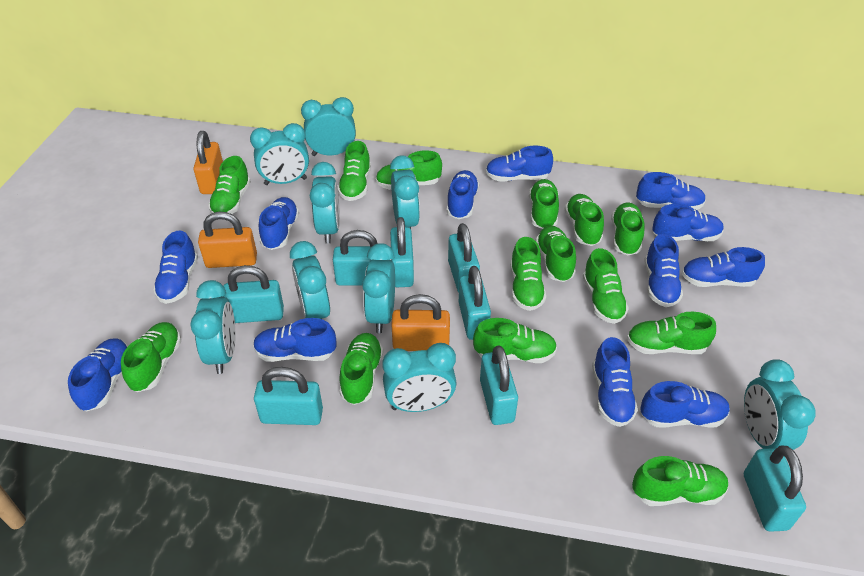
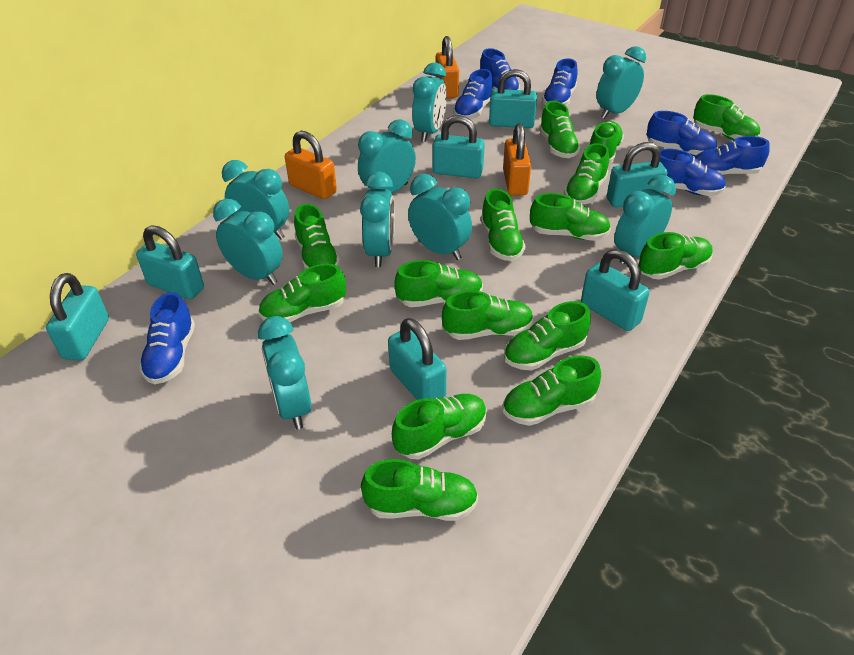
blue shoe: 12 -> 7
green shoe: 14 -> 15
turquoise padlock: 8 -> 7

